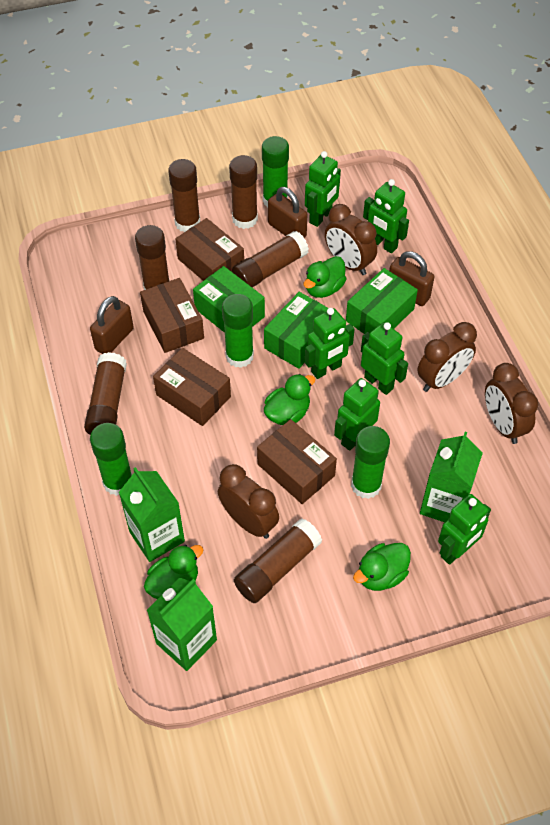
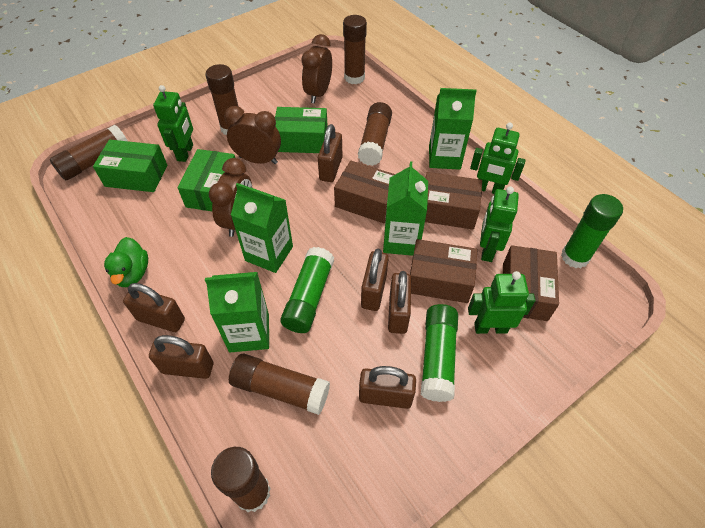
brown clock: 4 -> 3
brown padlock: 3 -> 6
green carton: 3 -> 4
green duck: 4 -> 1
green glue stick: 4 -> 3
green robot: 6 -> 4

